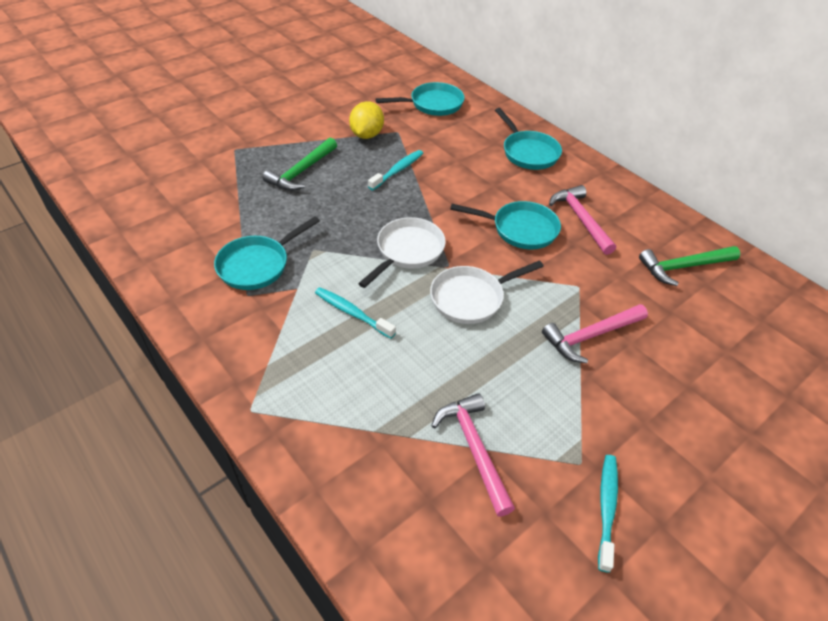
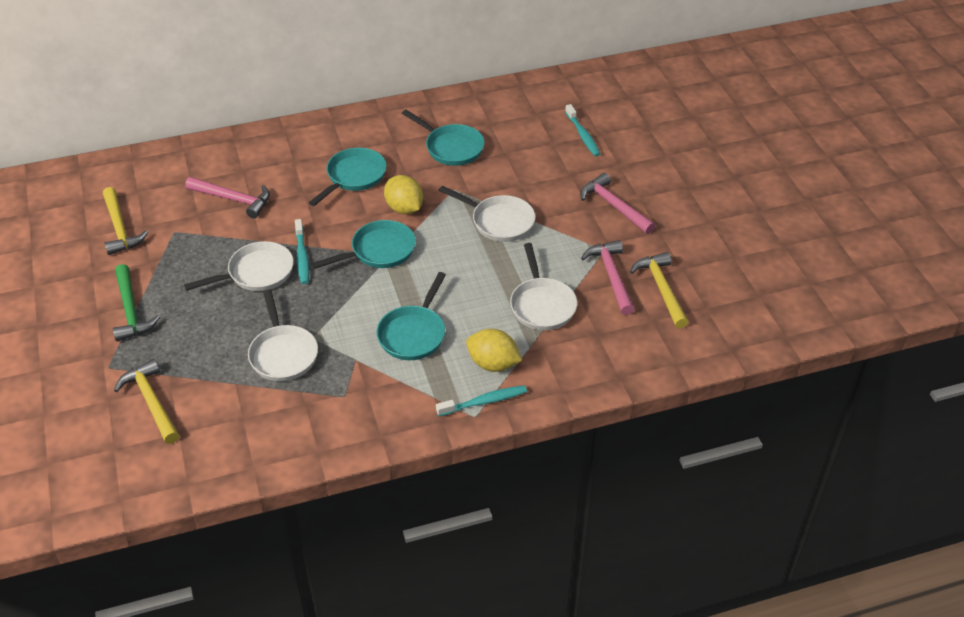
green hammer: 2 -> 1
white pan: 2 -> 4
yellow hammer: 0 -> 3
yellow lemon: 1 -> 2

